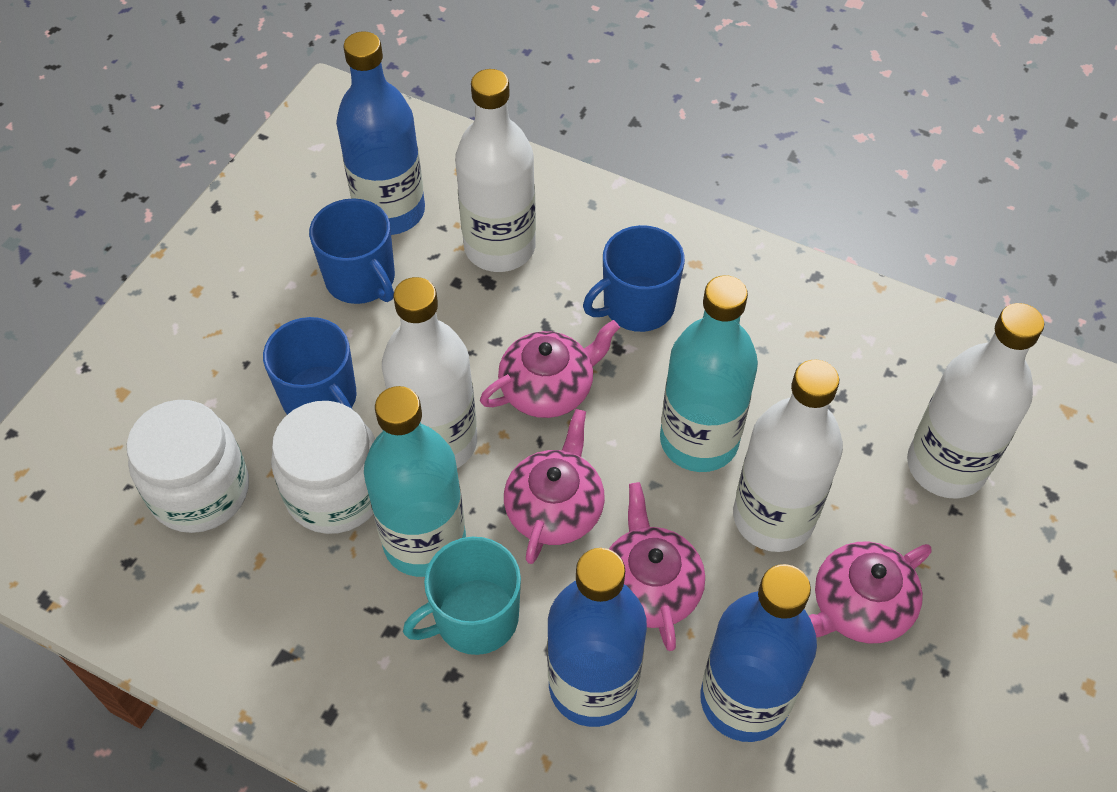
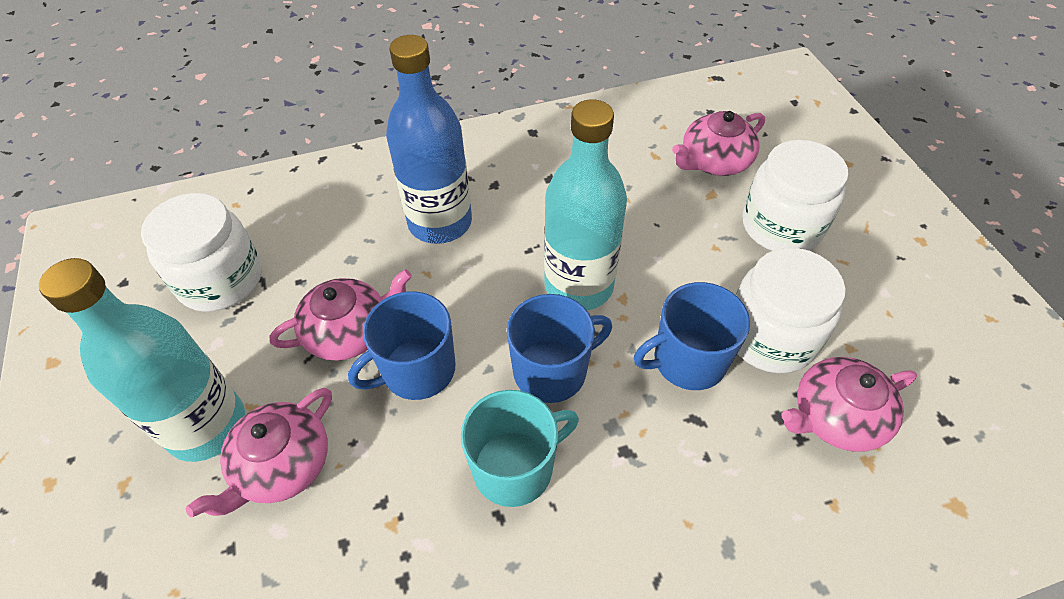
blue bottle: 3 -> 1
white bottle: 4 -> 0
white jar: 2 -> 3

